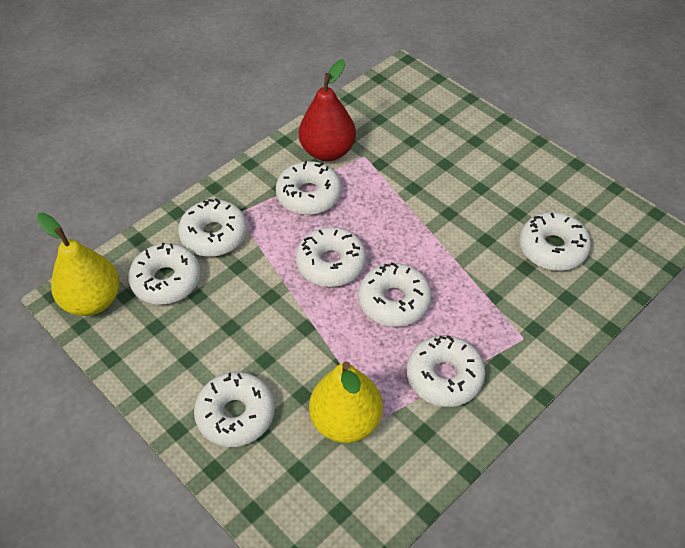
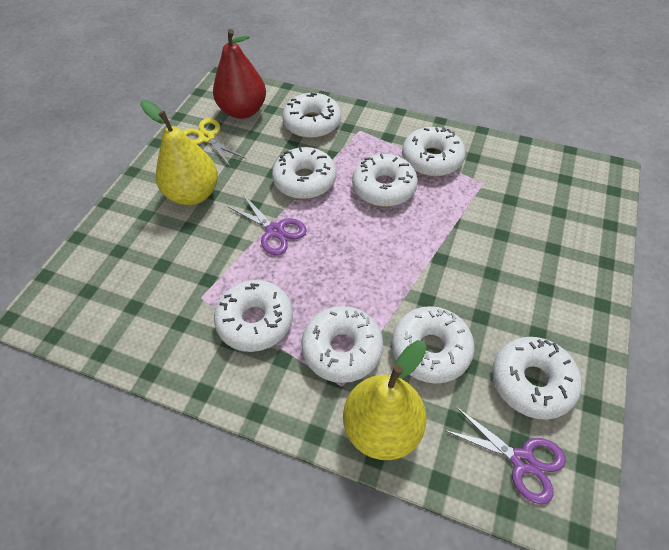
purple scissors: 0 -> 2
yellow scissors: 0 -> 1

